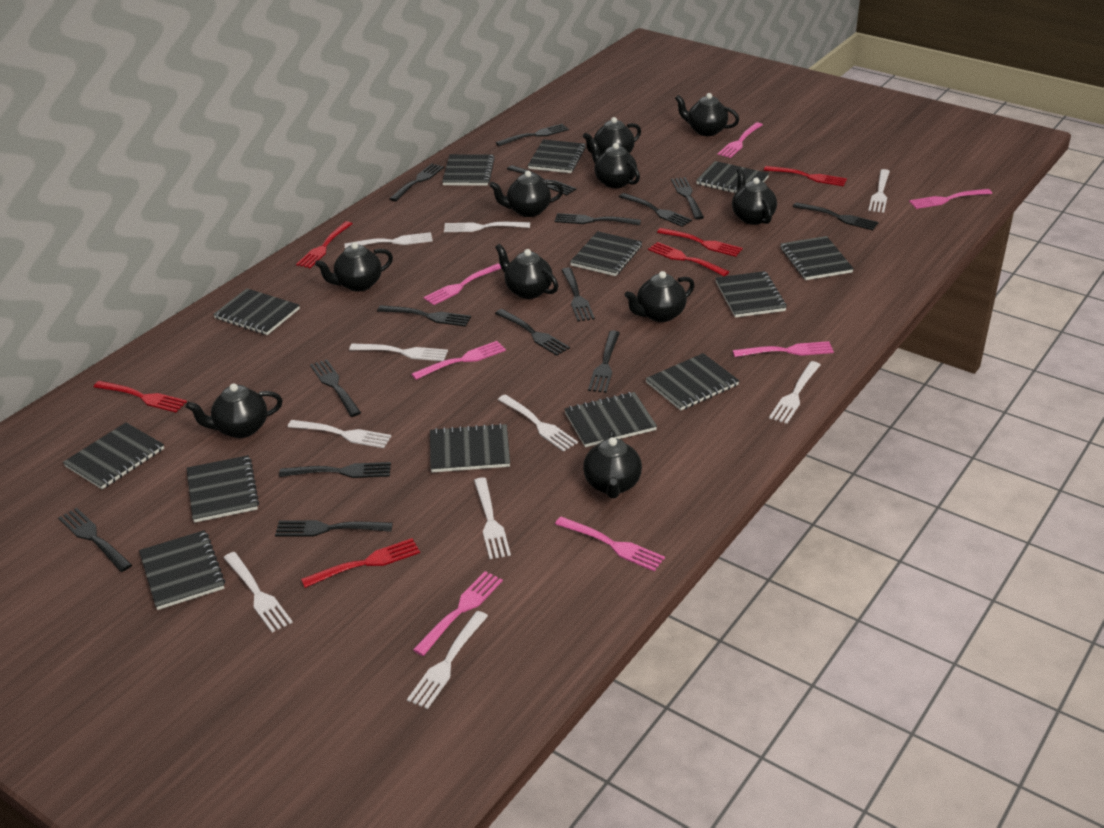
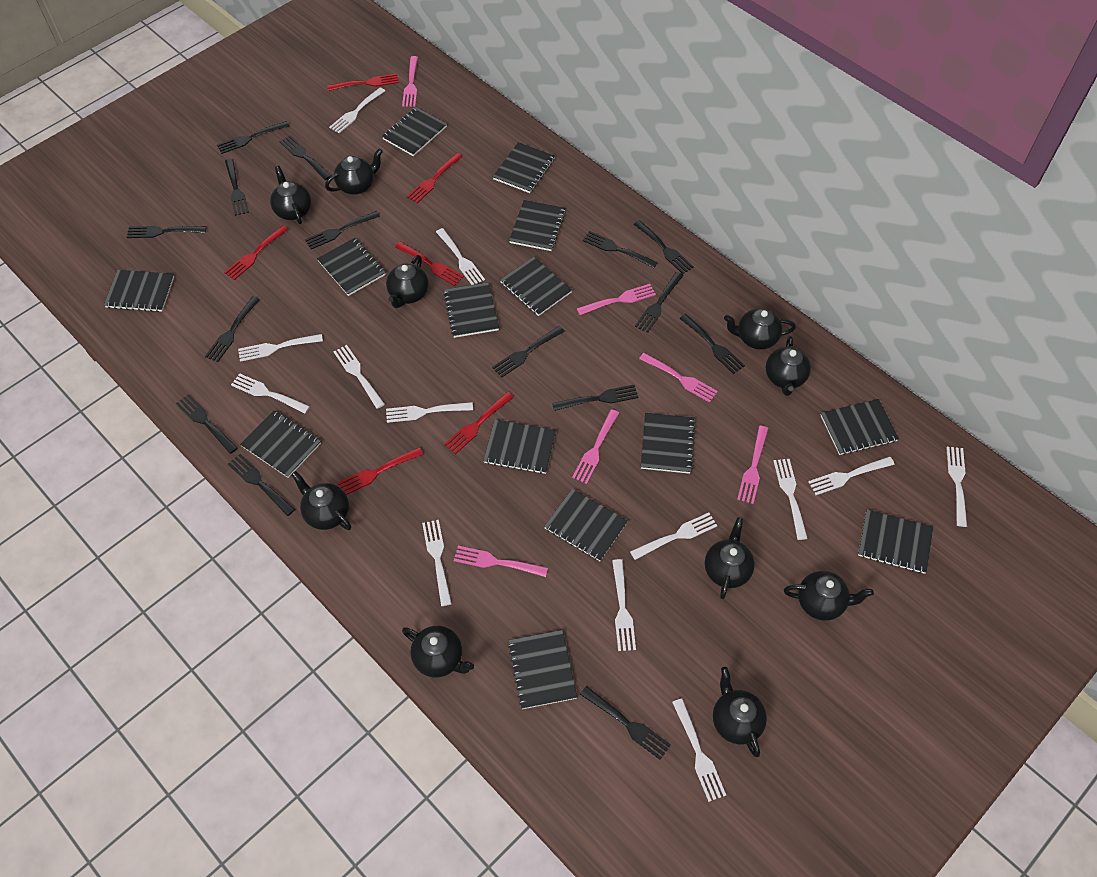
black notebook: 13 -> 14
pink fork: 7 -> 6
white fork: 10 -> 13

